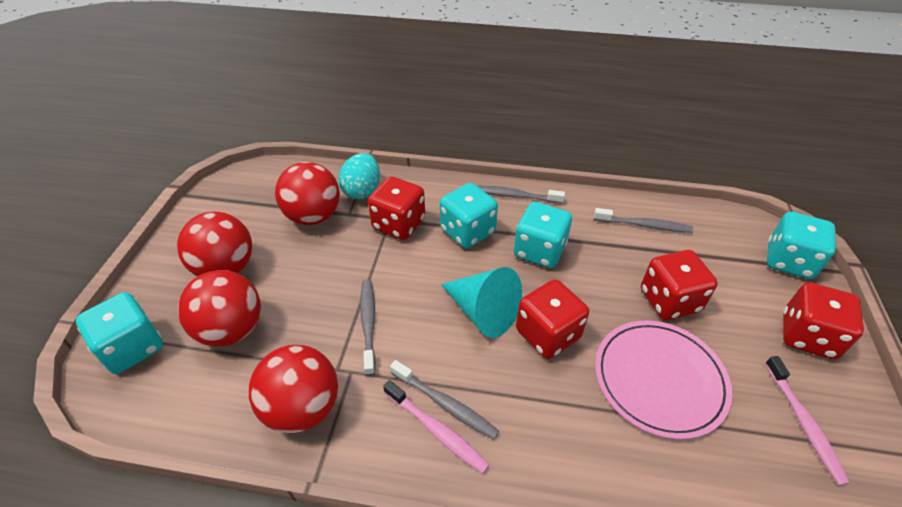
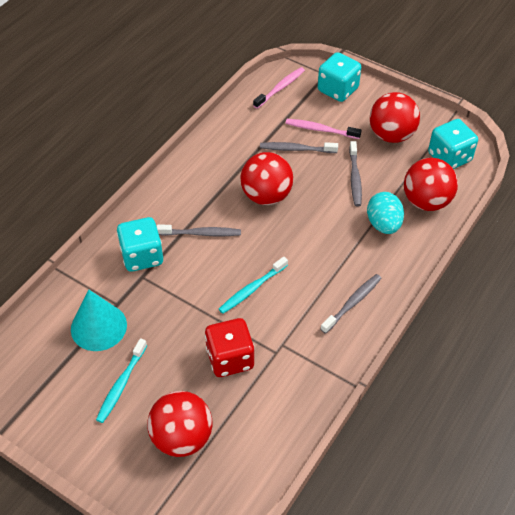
pink plate: 1 -> 0
red dice: 4 -> 1
turquoise dice: 4 -> 3
turquoise toothbrush: 0 -> 2

